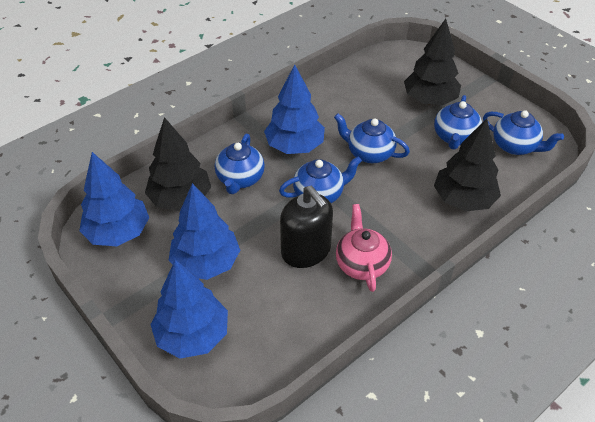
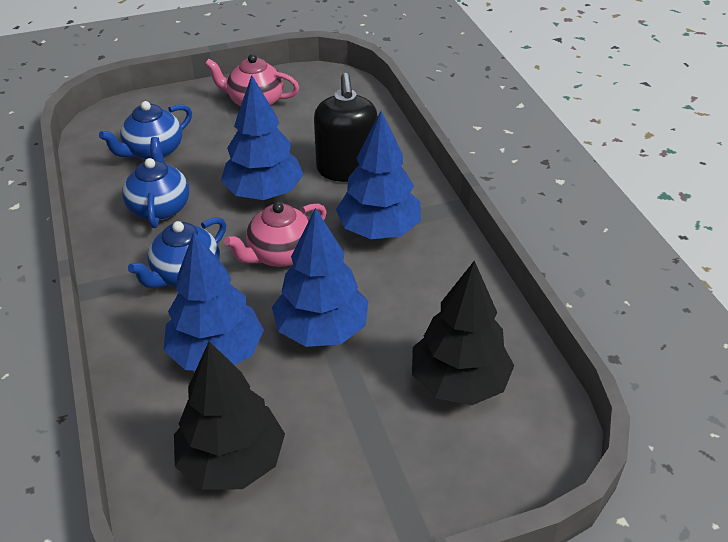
black tree: 3 -> 2
blue teapot: 5 -> 3
pink teapot: 1 -> 2

